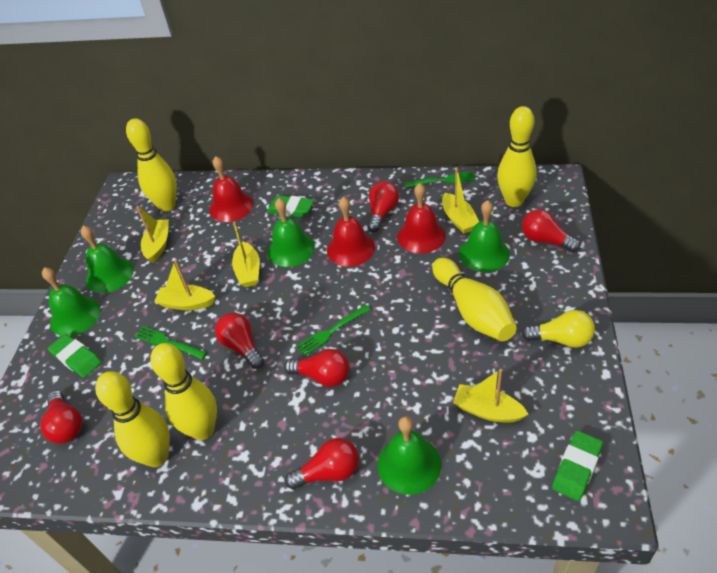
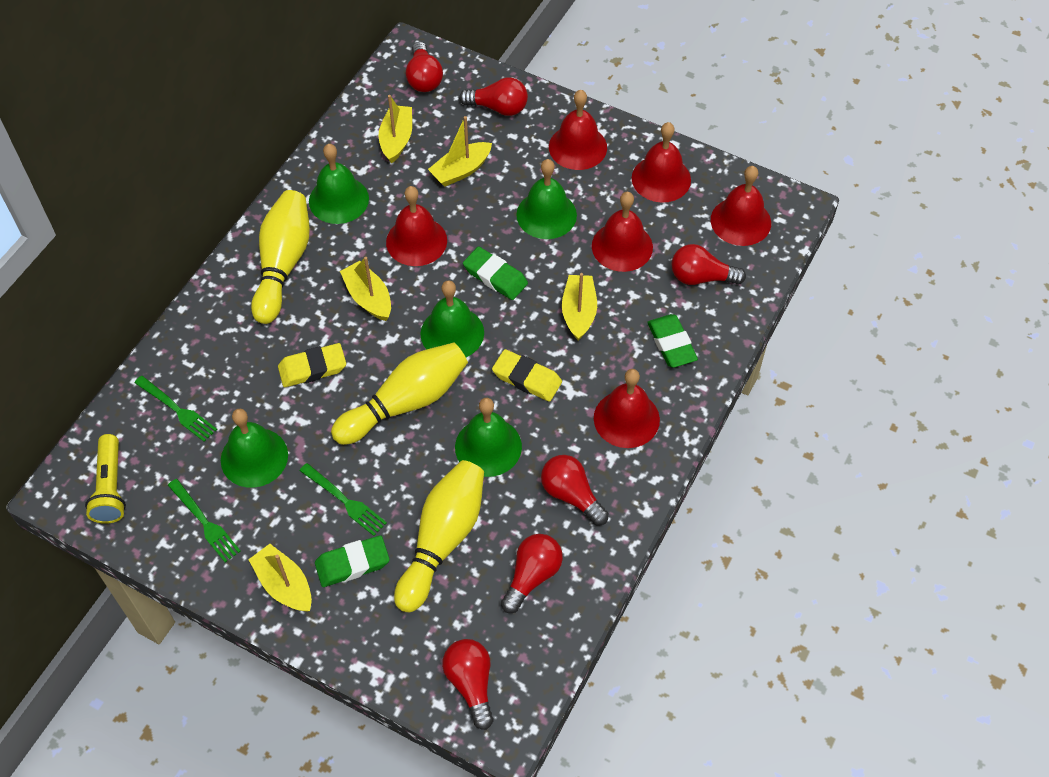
red bell: 3 -> 6
yellow bowling pin: 5 -> 3
yellow eraser: 0 -> 2
yellow flashlight: 0 -> 1
yellow light bulb: 1 -> 0

